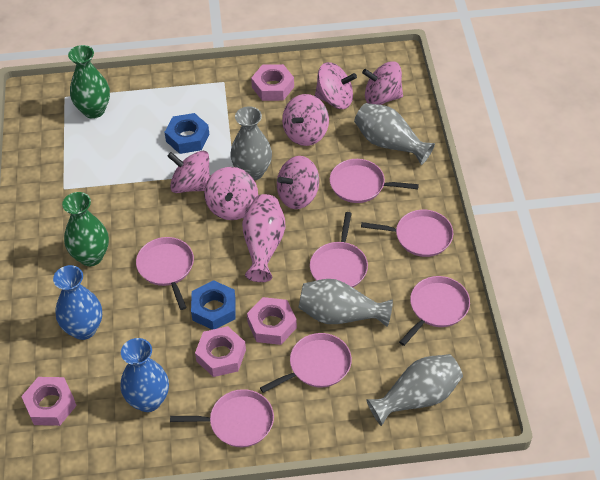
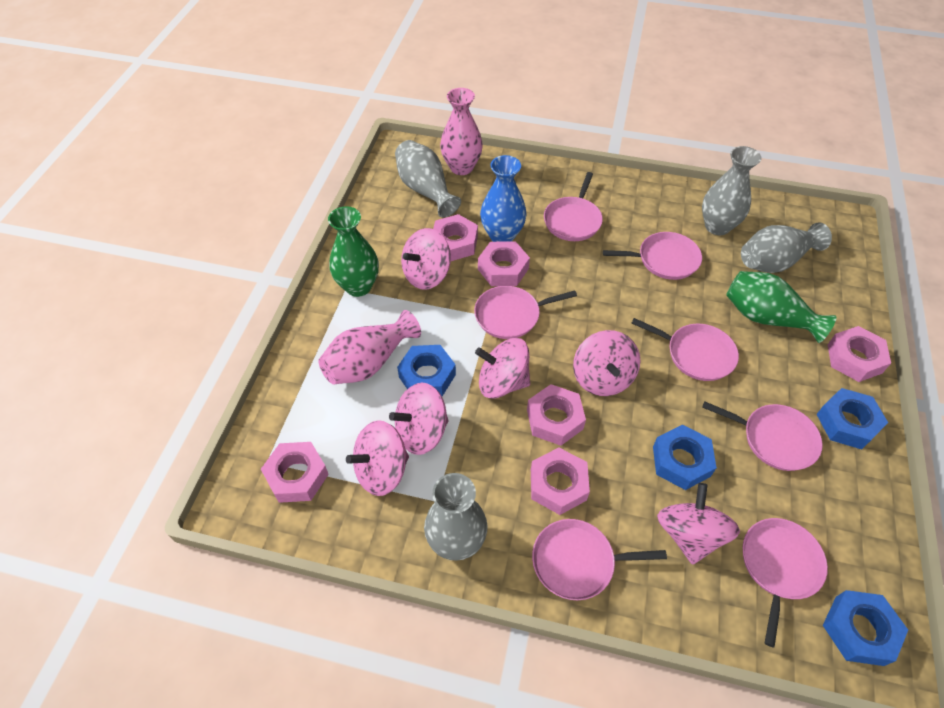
blue nut: 2 -> 4
blue vase: 2 -> 1
pink nut: 4 -> 6
pink vase: 1 -> 2

